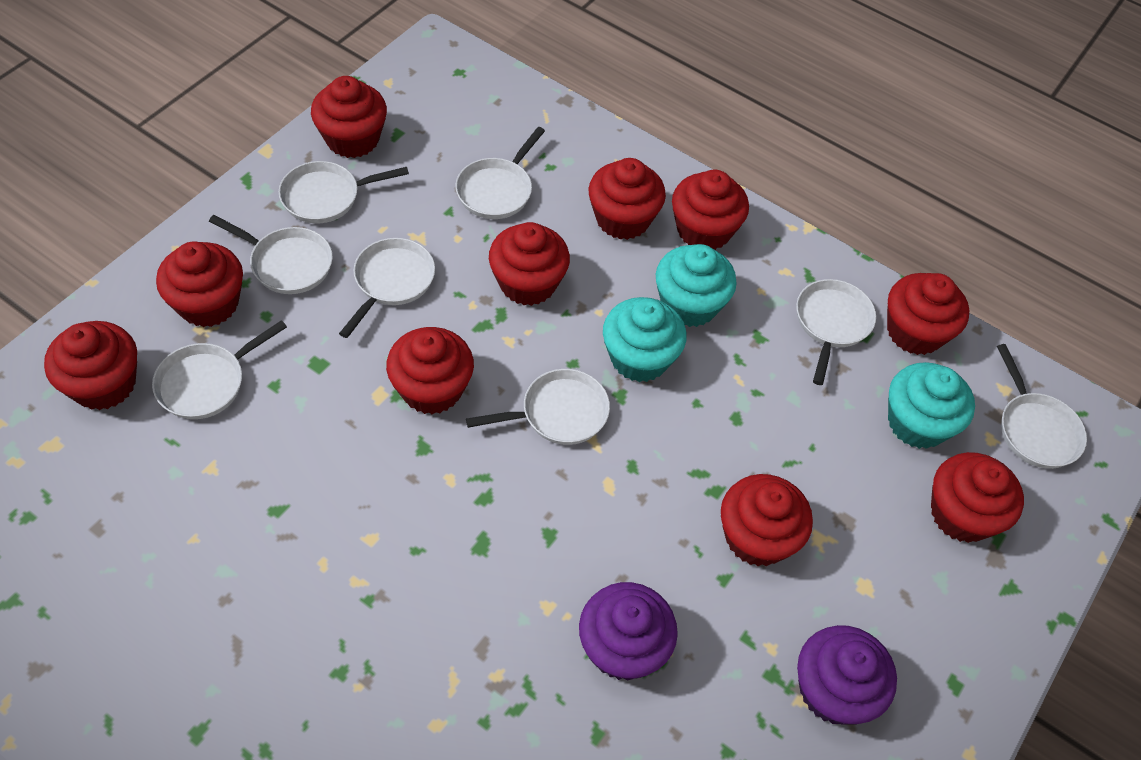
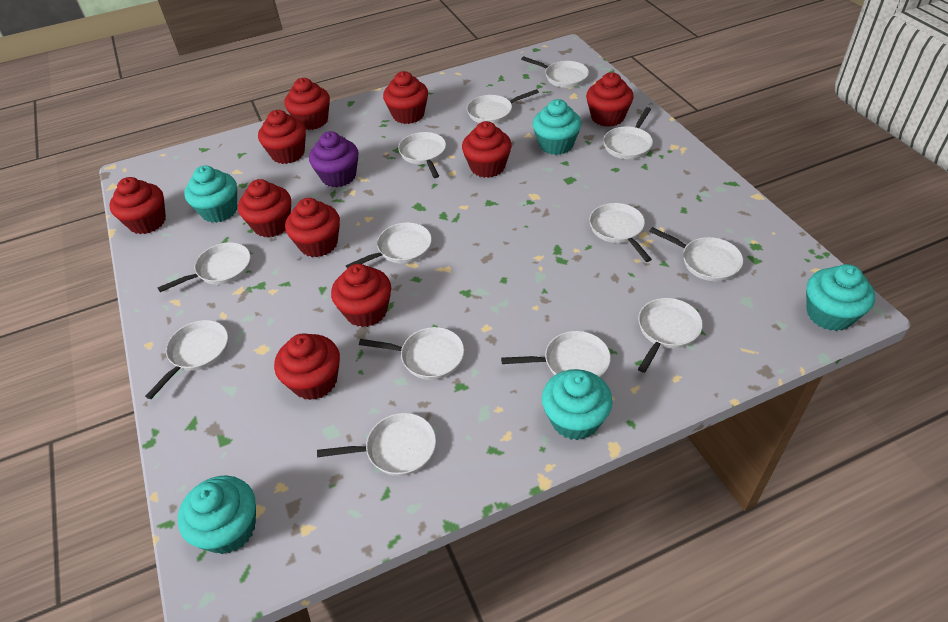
purple cupcake: 2 -> 1
turquoise cupcake: 3 -> 5
white pan: 8 -> 13

